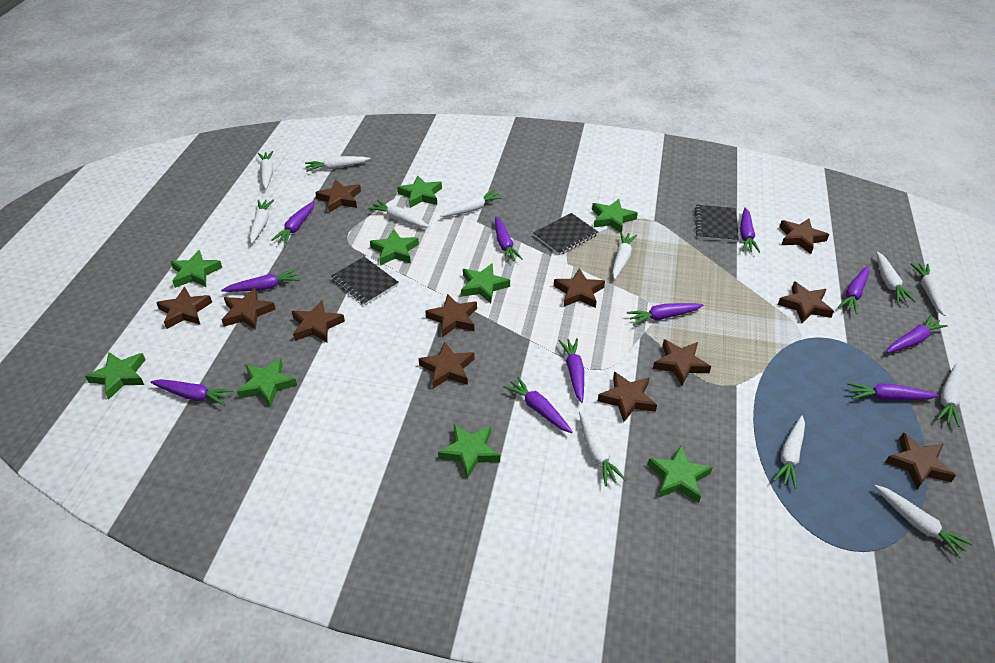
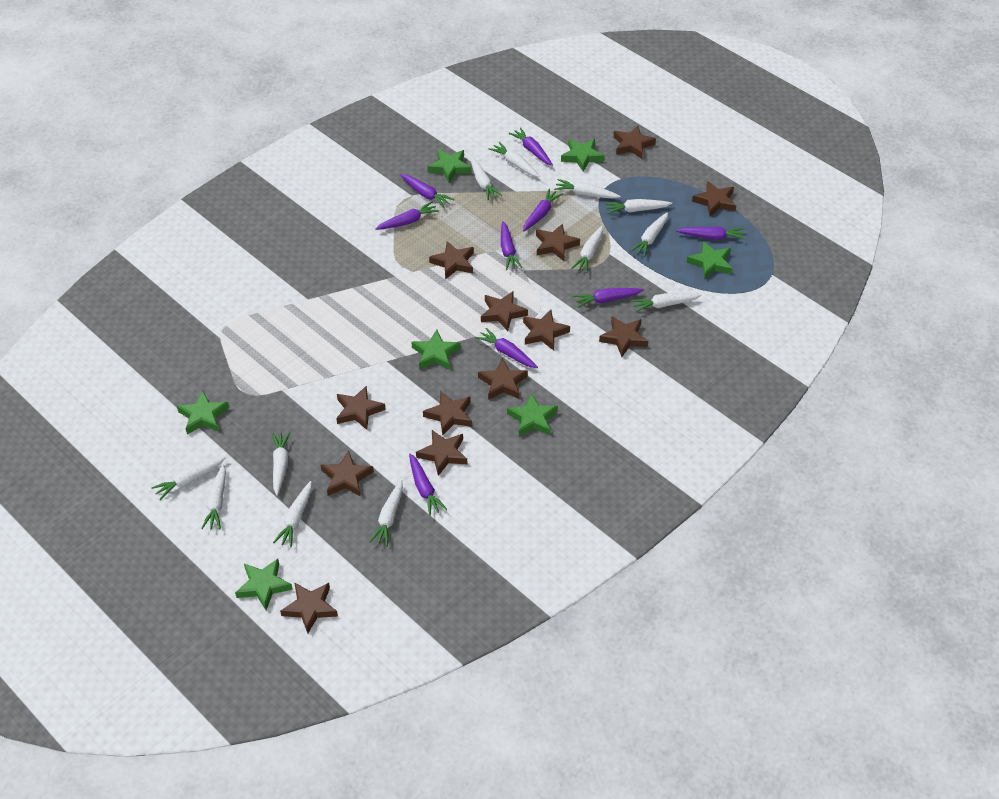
black notebook: 3 -> 0
brown star: 12 -> 13
green star: 9 -> 7
purple carrot: 11 -> 9

